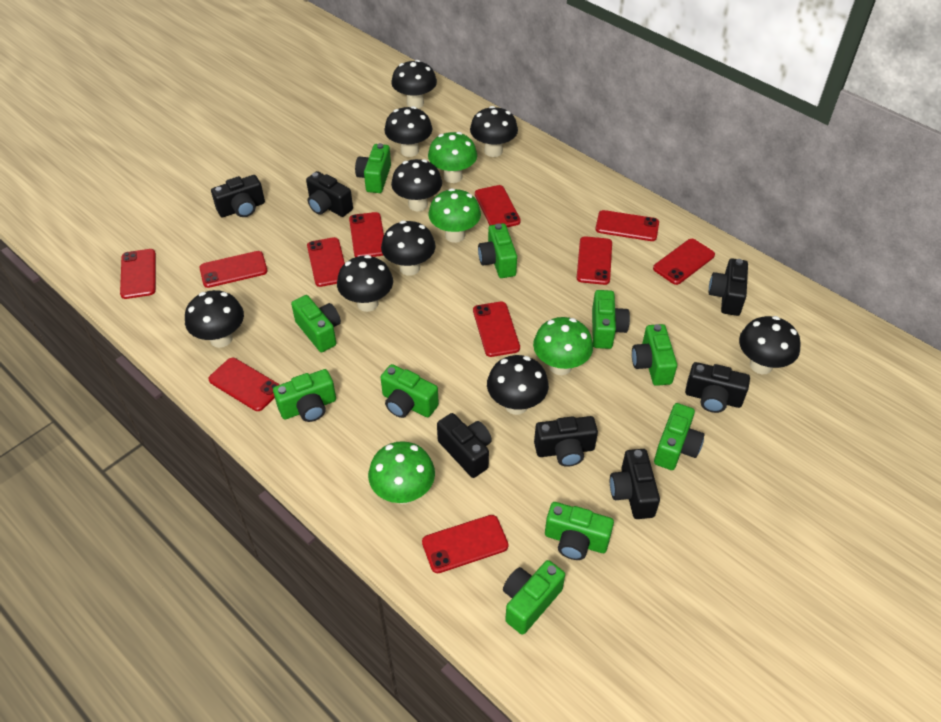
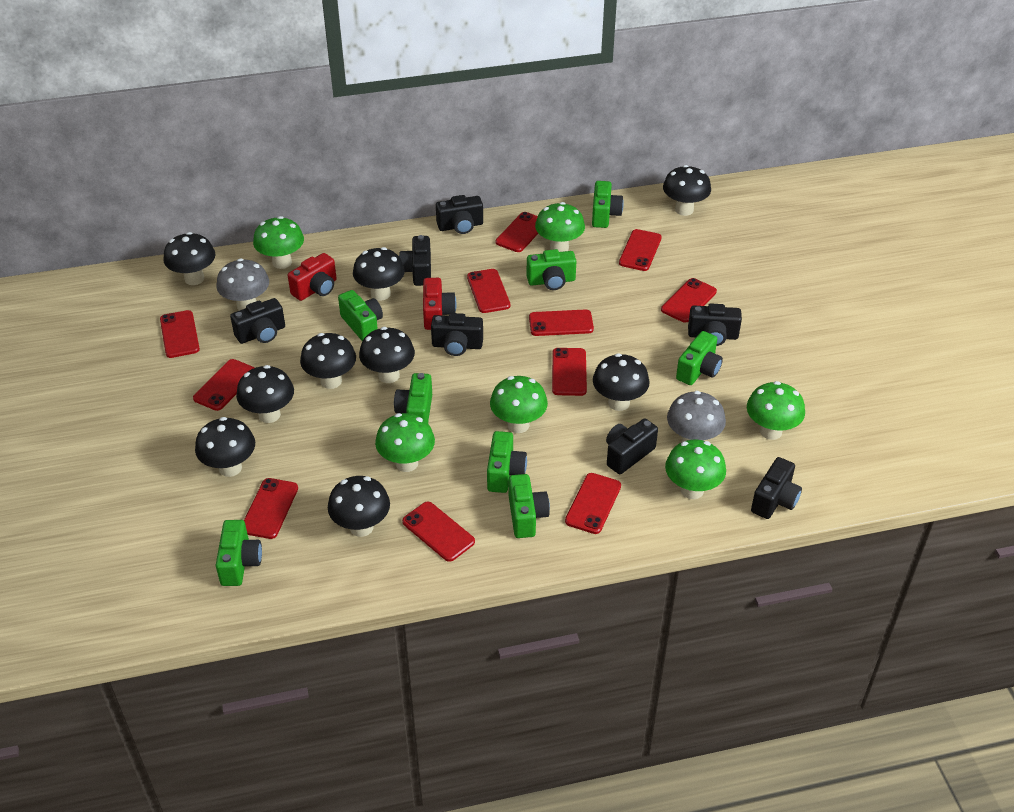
green camera: 10 -> 8
green mushroom: 4 -> 6
grey mushroom: 0 -> 2
red camera: 0 -> 2

